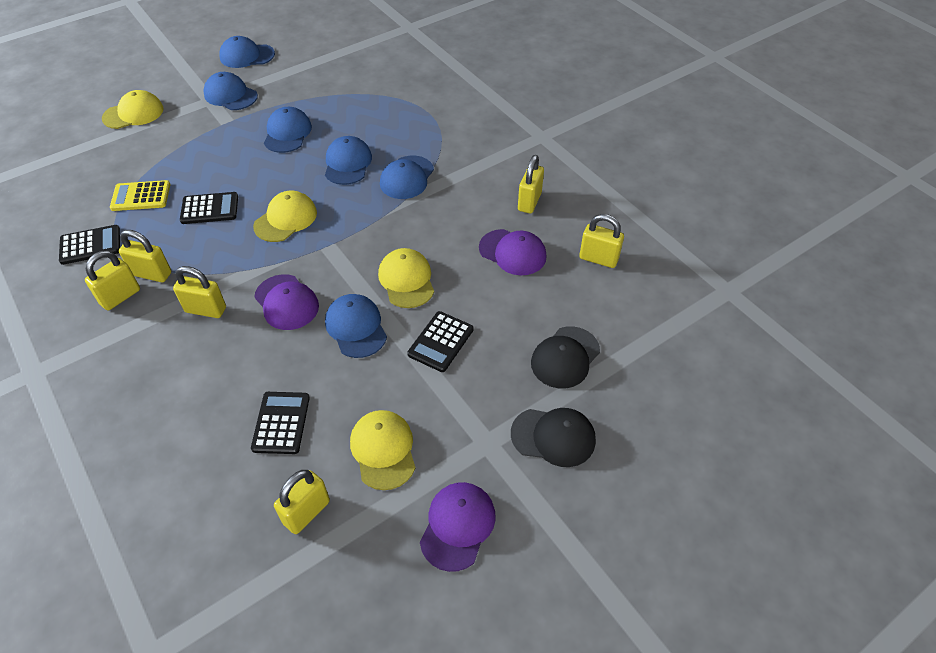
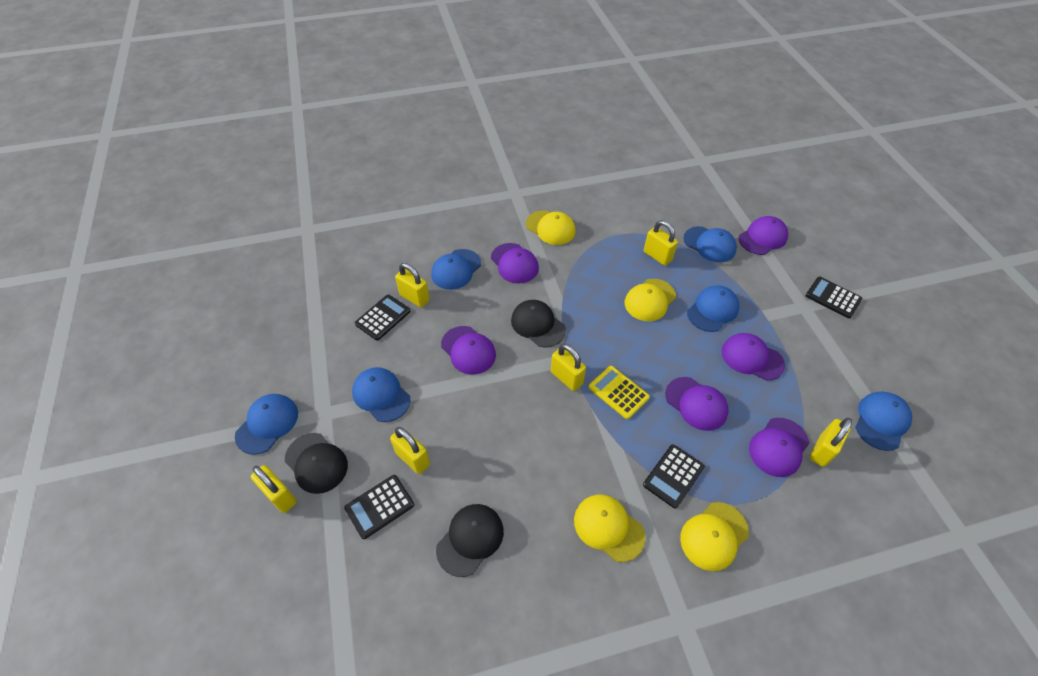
black cap: 2 -> 3
purple cap: 3 -> 6

